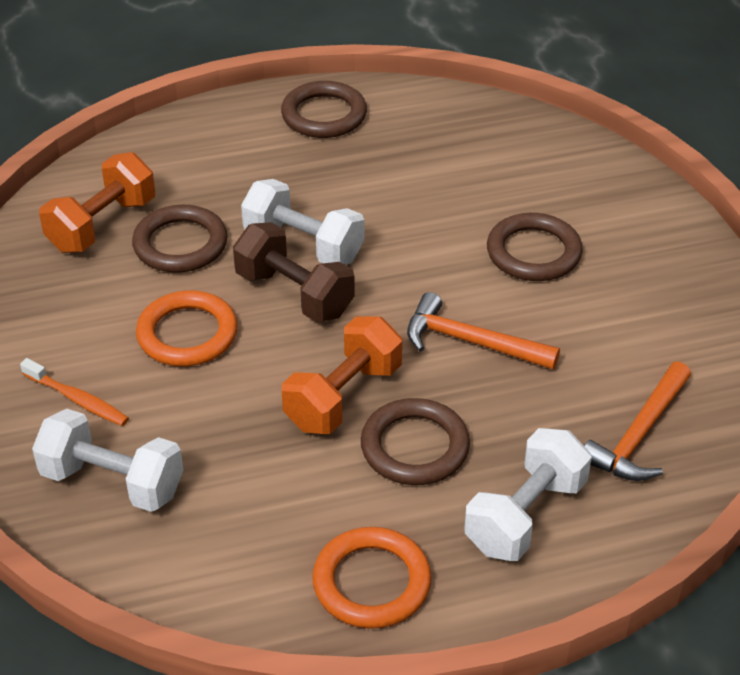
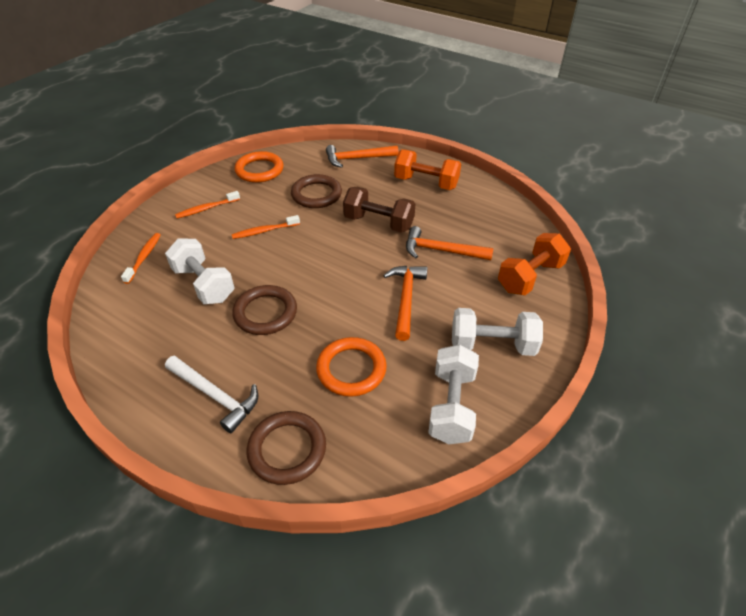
brown ring: 4 -> 3
orange hammer: 2 -> 3
orange toothbrush: 1 -> 3
white hammer: 0 -> 1

